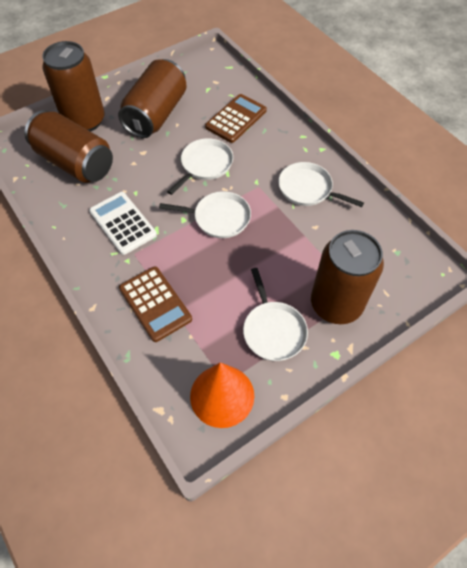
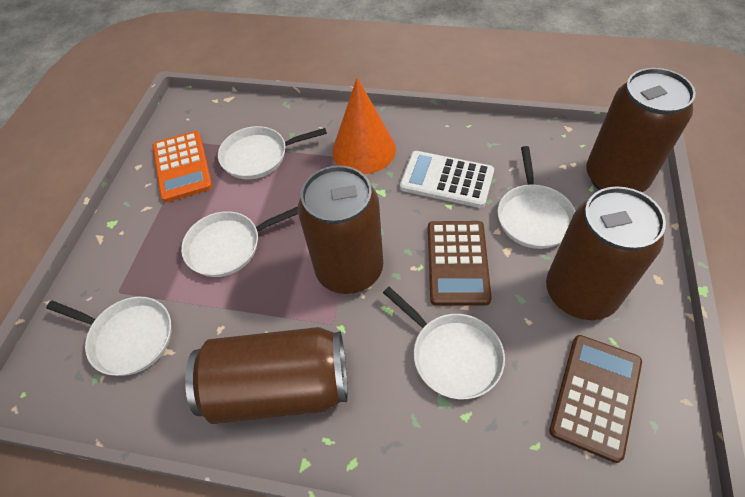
orange calculator: 0 -> 1
white pan: 4 -> 5

